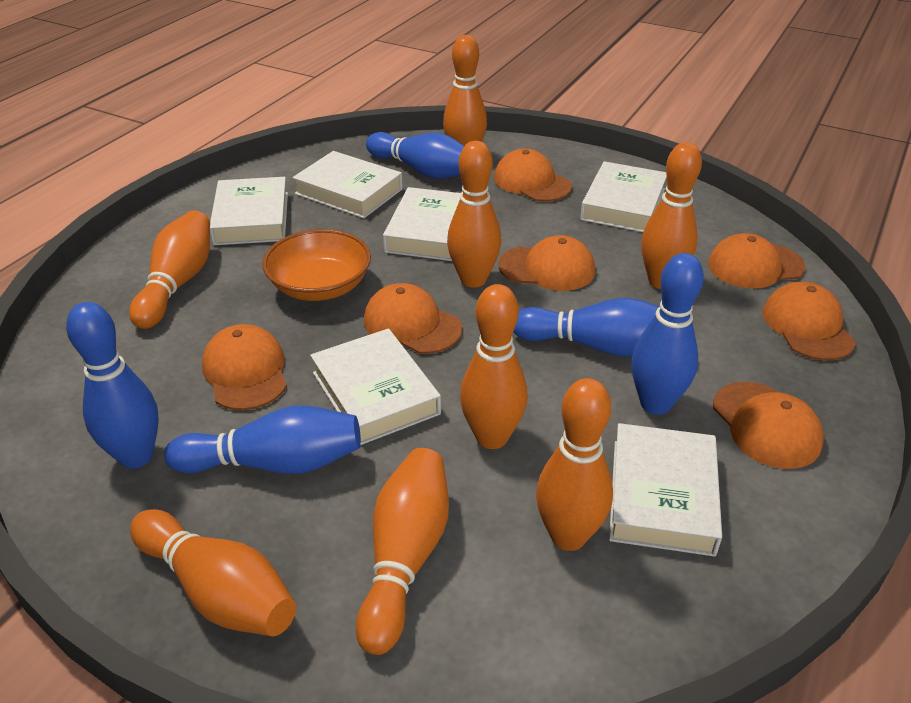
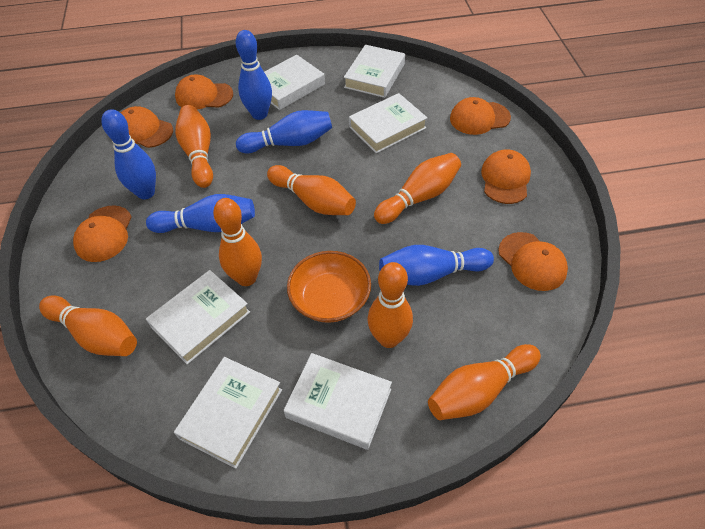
orange bowling pin: 8 -> 7
orange cap: 7 -> 6

